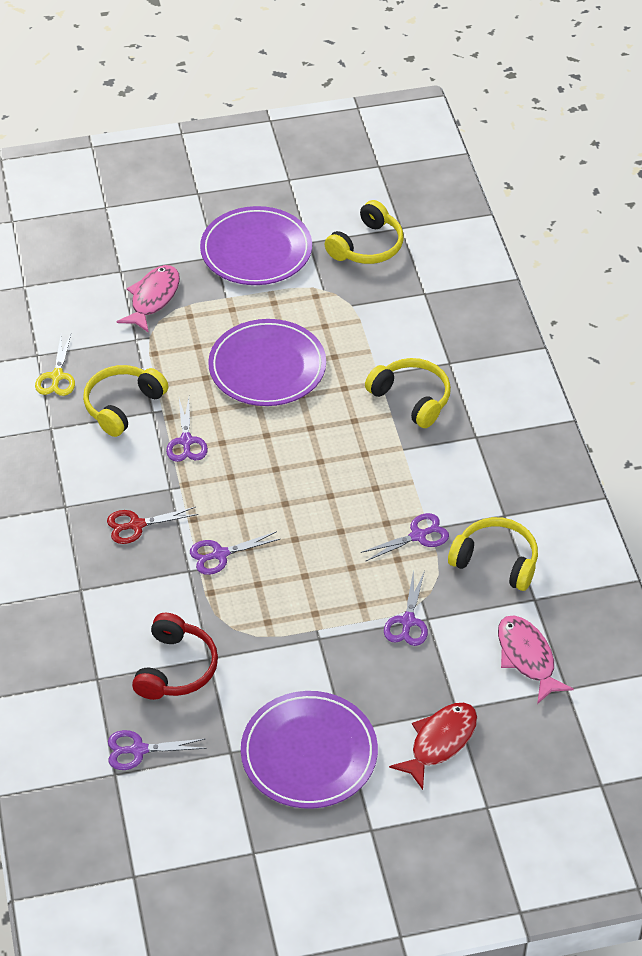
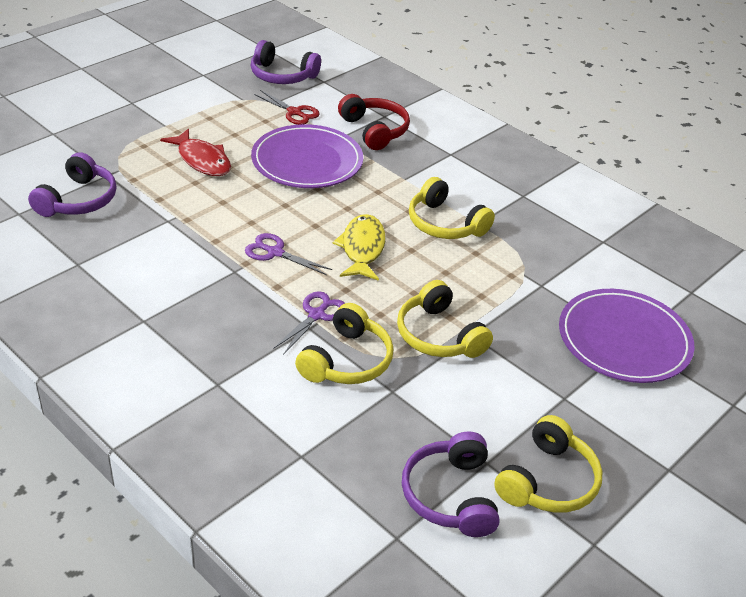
pink fish: 2 -> 0
purple headphones: 0 -> 3
purple plate: 3 -> 2
purple scissors: 5 -> 2
yellow fish: 0 -> 1
yellow scissors: 1 -> 0

